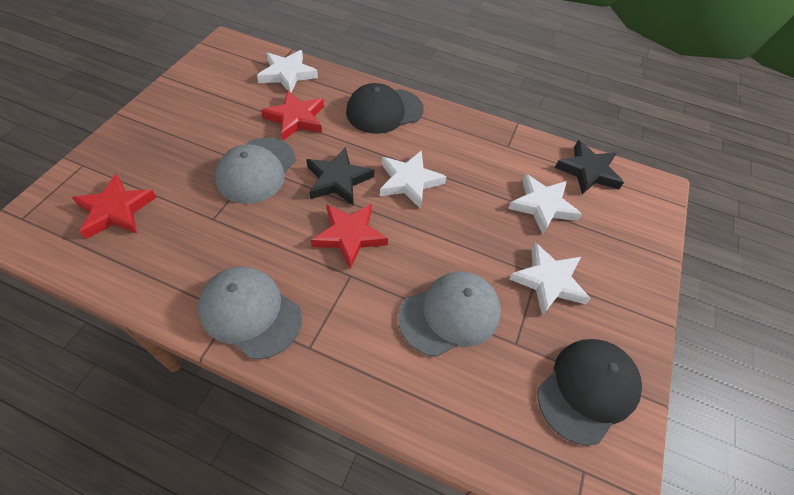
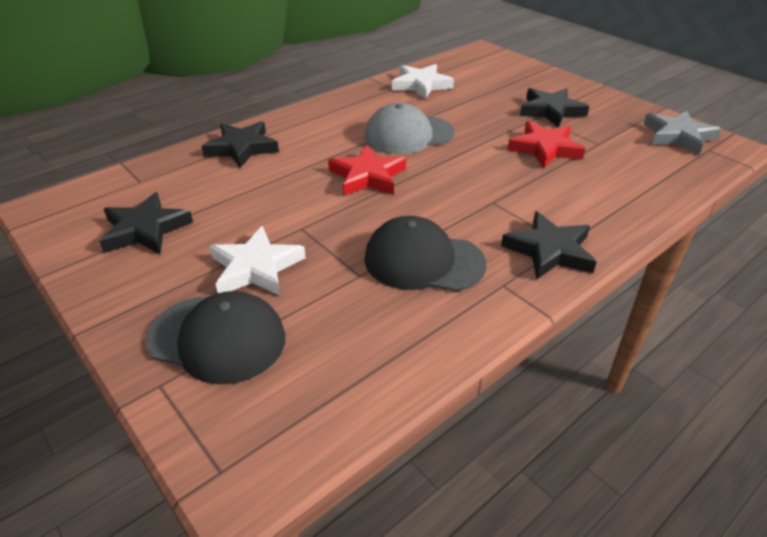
black star: 2 -> 4
grey cap: 3 -> 1
grey star: 0 -> 1
red star: 3 -> 2
white star: 4 -> 2

